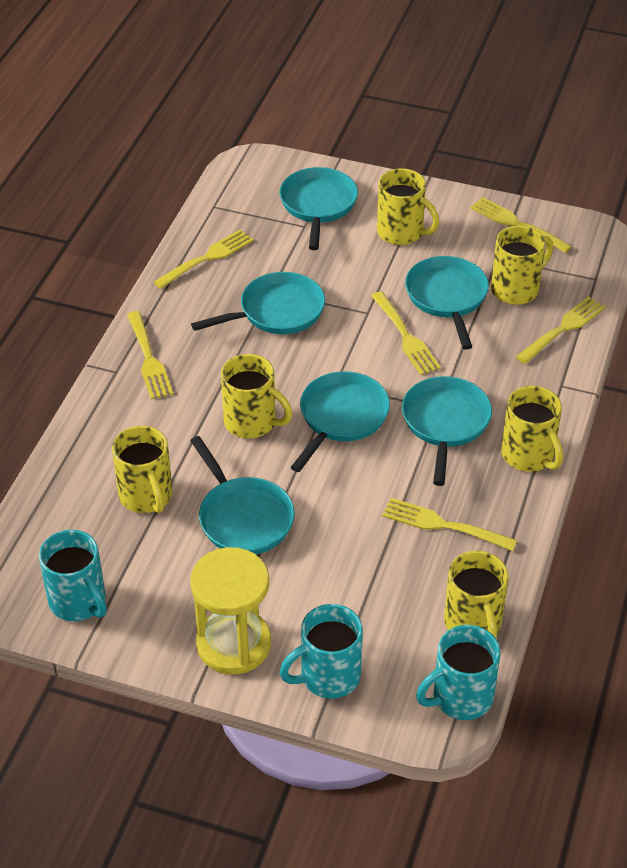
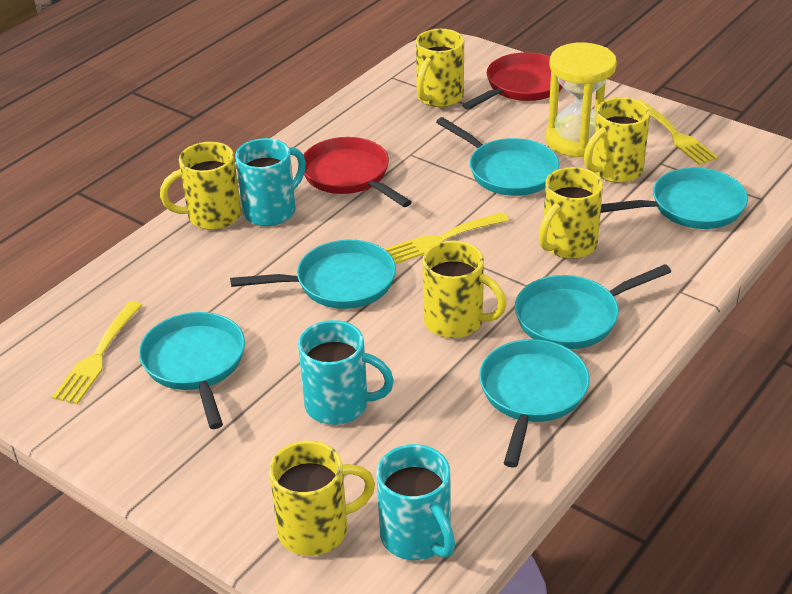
red pan: 0 -> 2
yellow fork: 6 -> 3

